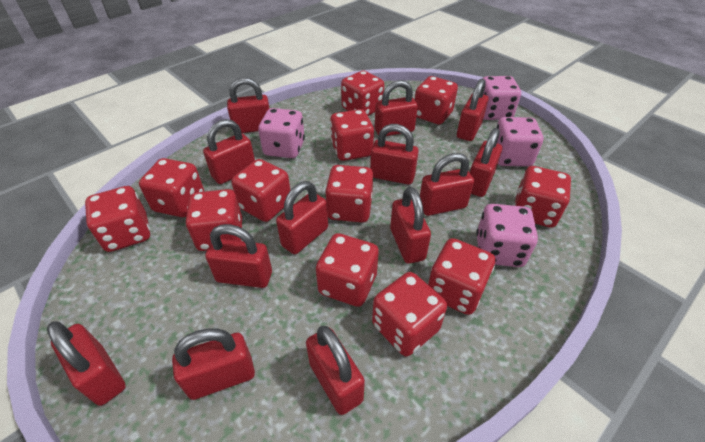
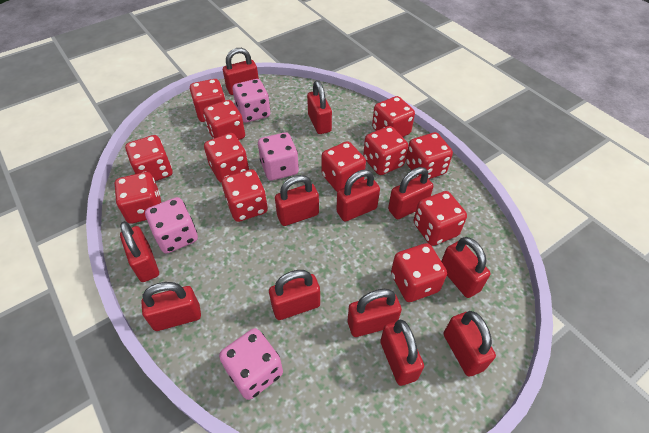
red padlock: 13 -> 12

